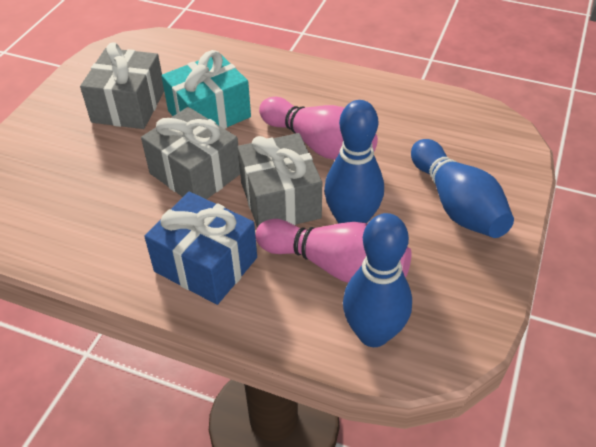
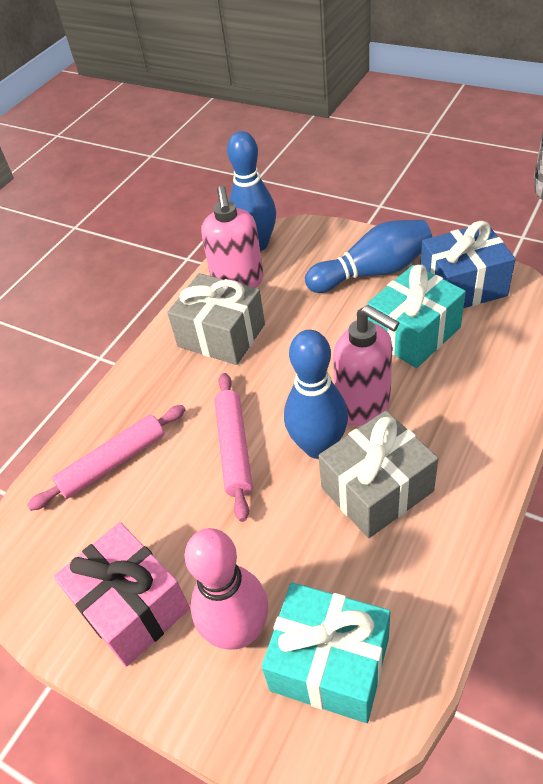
grey gift: 3 -> 2
pink bowling pin: 2 -> 1
pink gift: 0 -> 1
pink rolling pin: 0 -> 2
pink soap dispenser: 0 -> 2
turquoise gift: 1 -> 2

